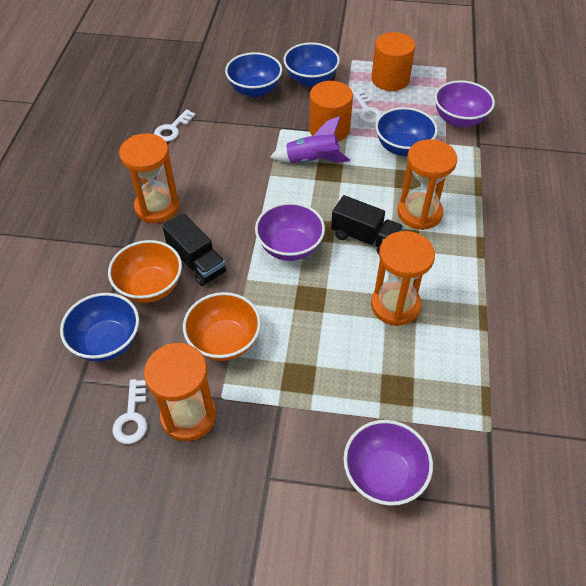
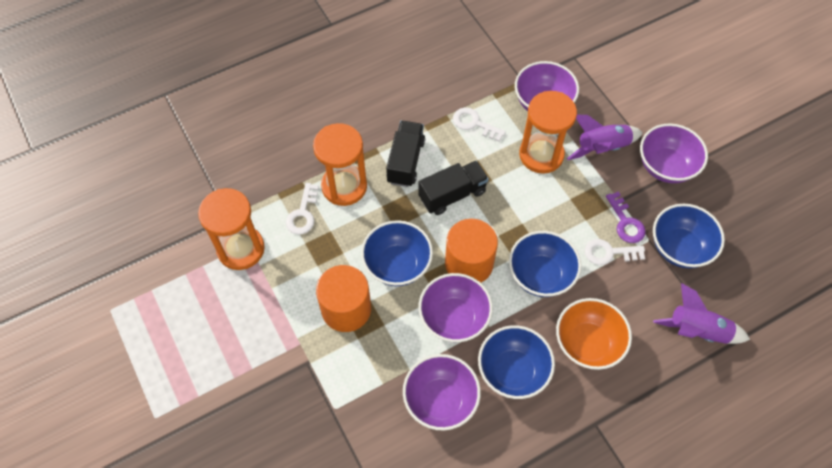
orange bowl: 2 -> 1
orange hourglass: 4 -> 3
purple bowl: 3 -> 4
purple key: 0 -> 1
purple rocket: 1 -> 2

